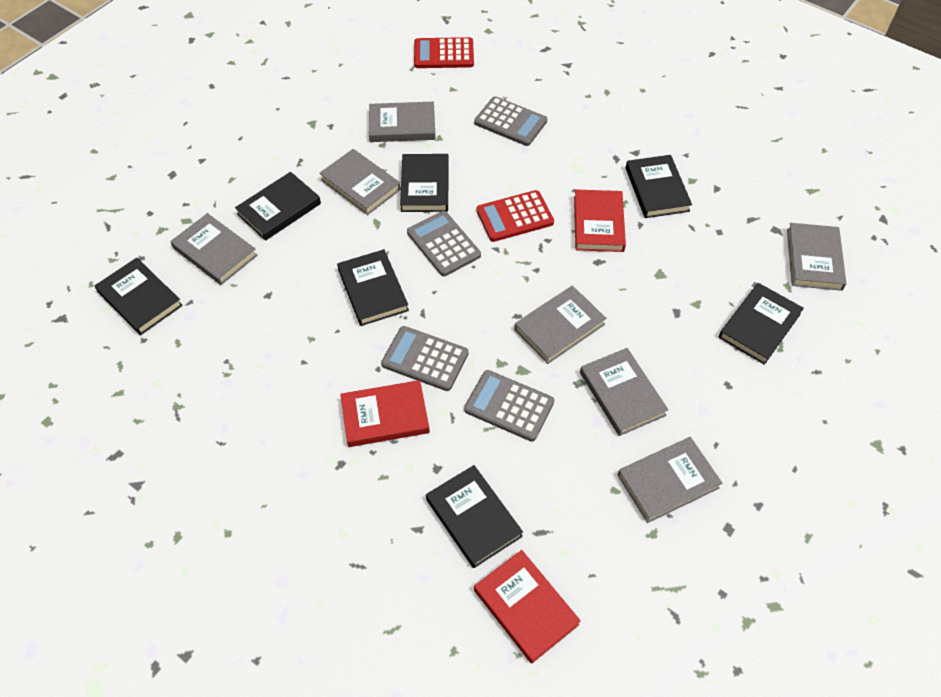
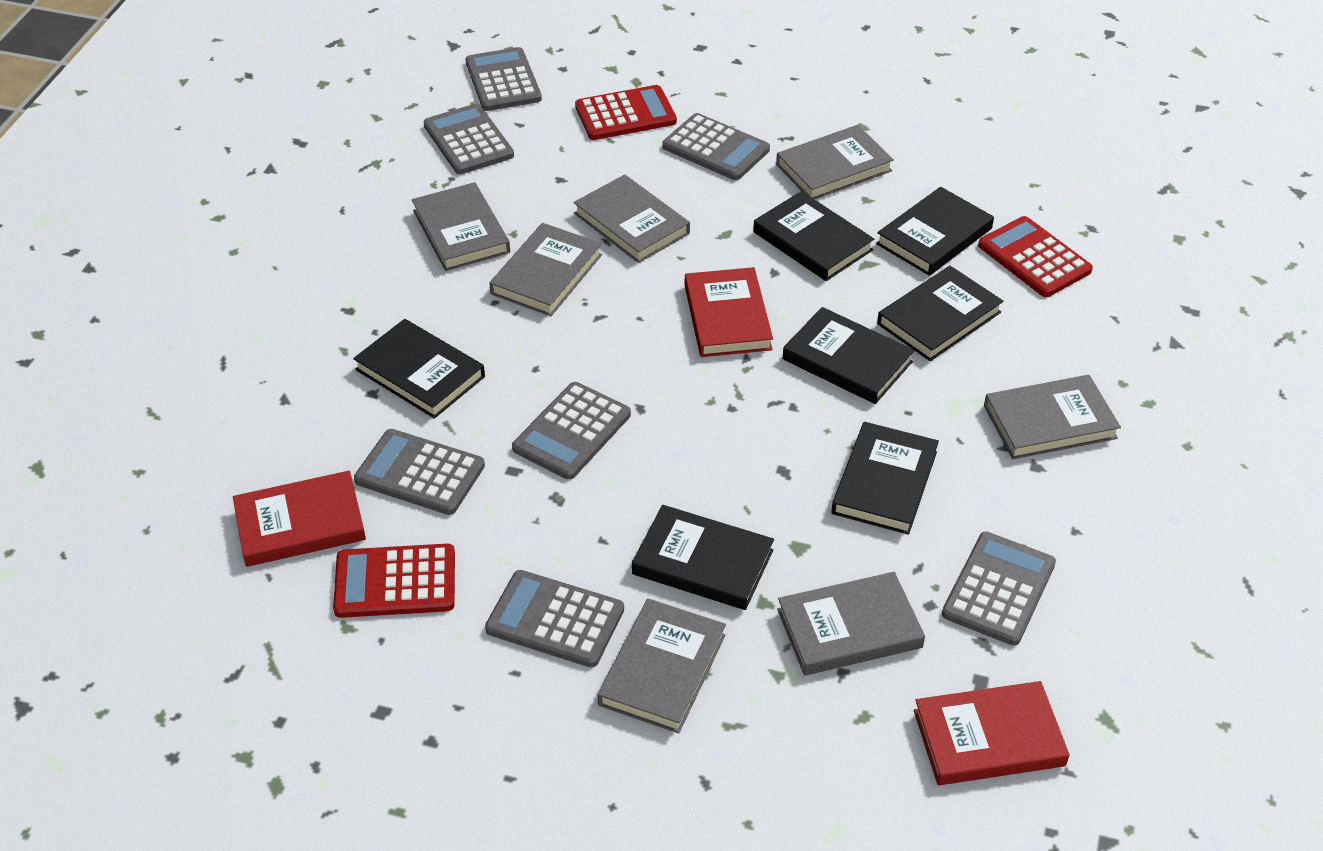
grey calculator: 4 -> 7
red calculator: 2 -> 3

